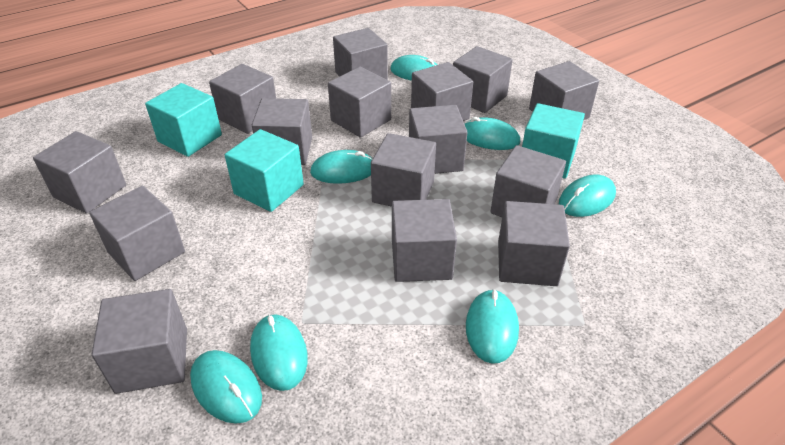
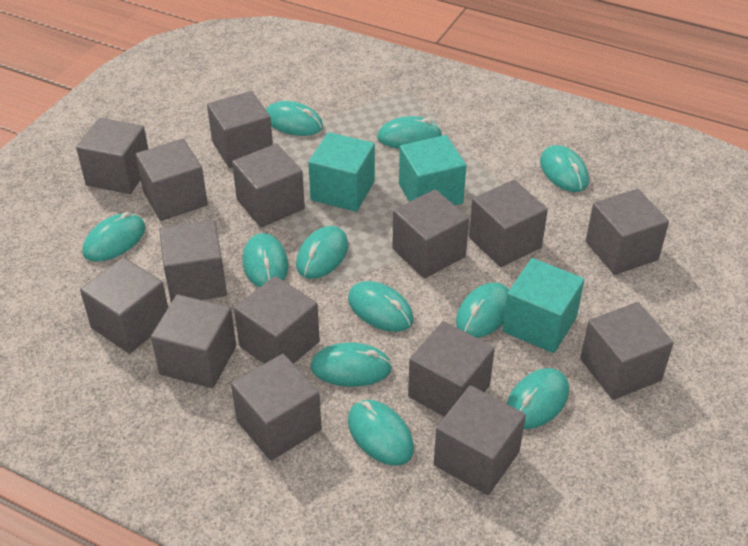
turquoise mouse: 7 -> 11

